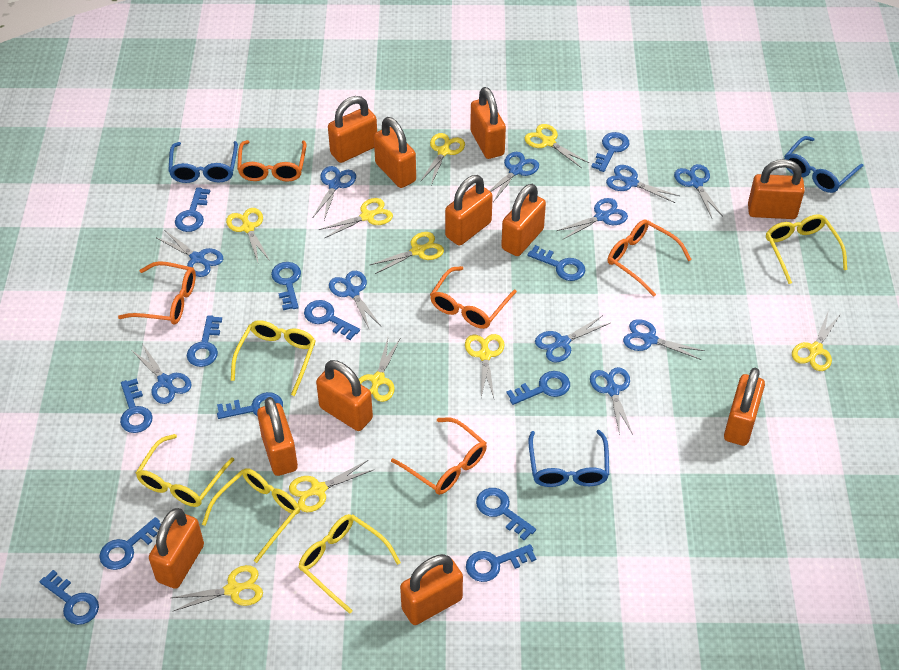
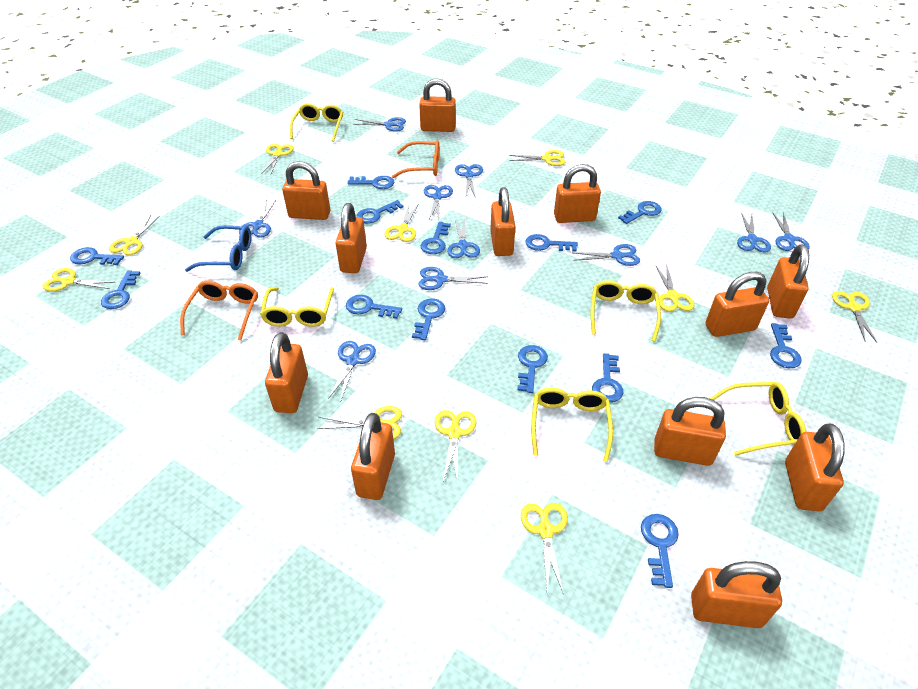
blue glasses: 3 -> 1
blue scissors: 11 -> 10
orange glasses: 5 -> 2
orange padlock: 11 -> 12

